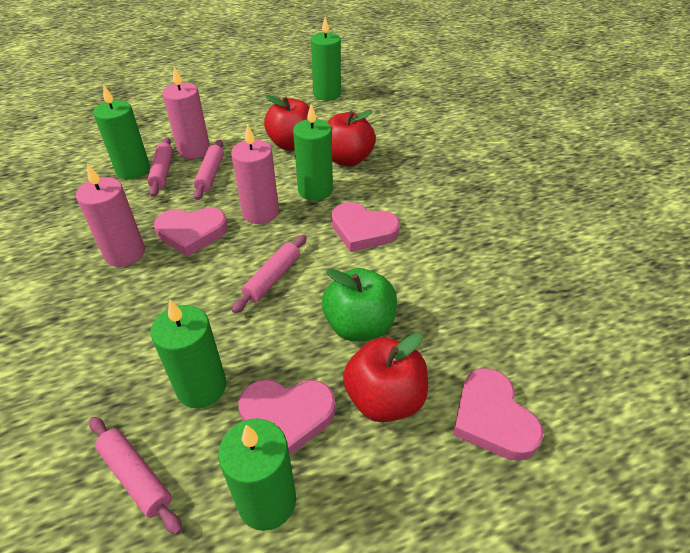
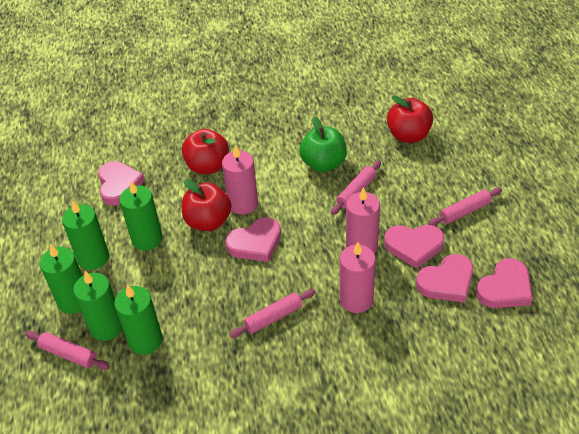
pink heart: 4 -> 5

